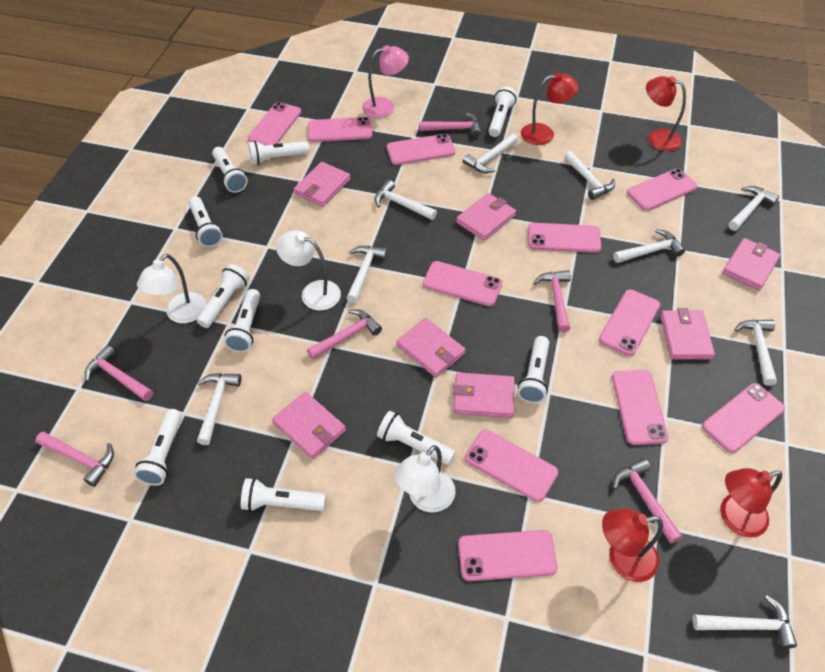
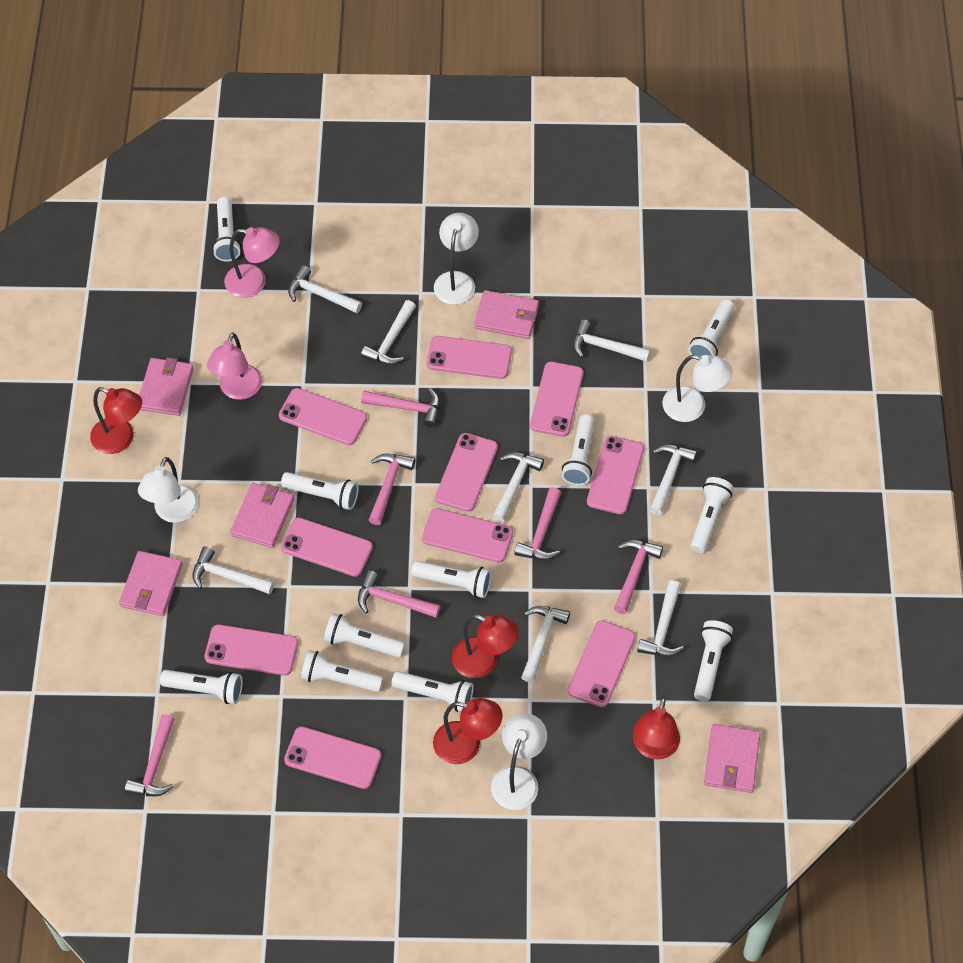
pink lamp: 1 -> 2
pink phone: 11 -> 10
pink wallet: 7 -> 5
white flashlight: 10 -> 11
white hammer: 9 -> 8
white lamp: 3 -> 4

